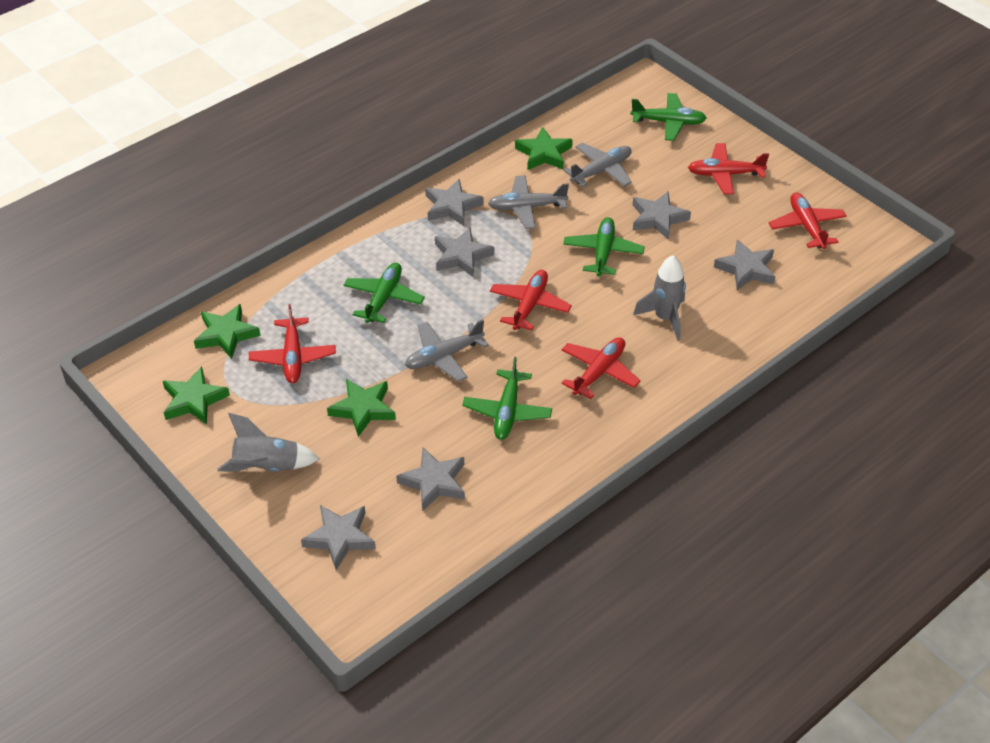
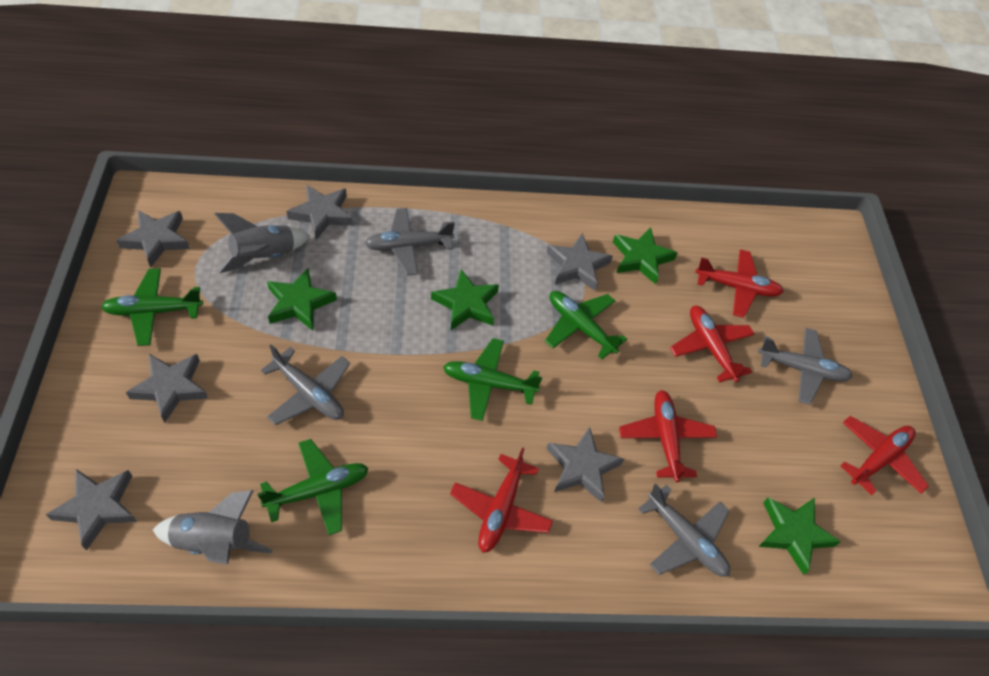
grey plane: 3 -> 4

